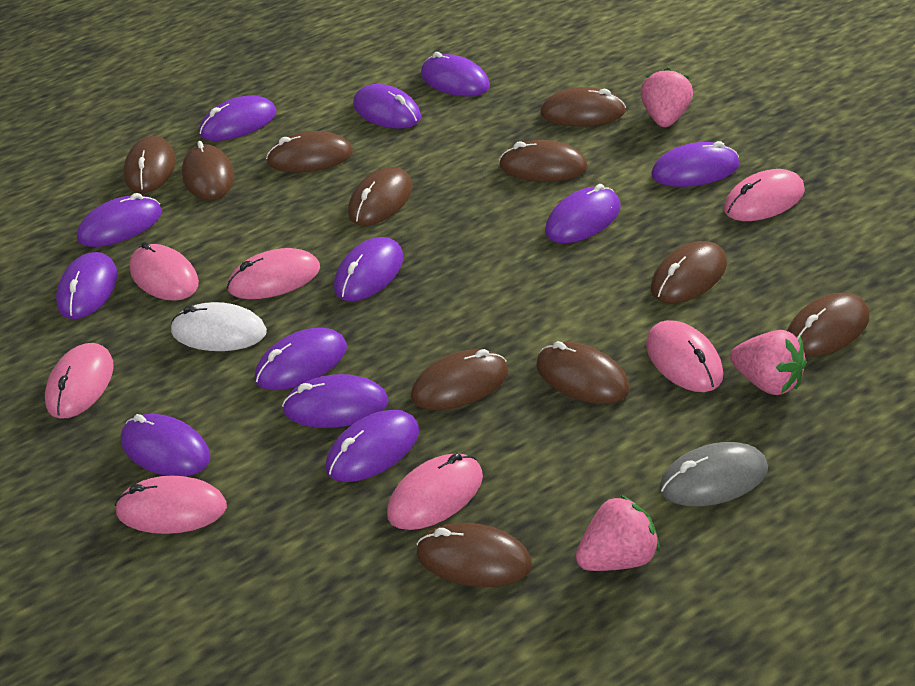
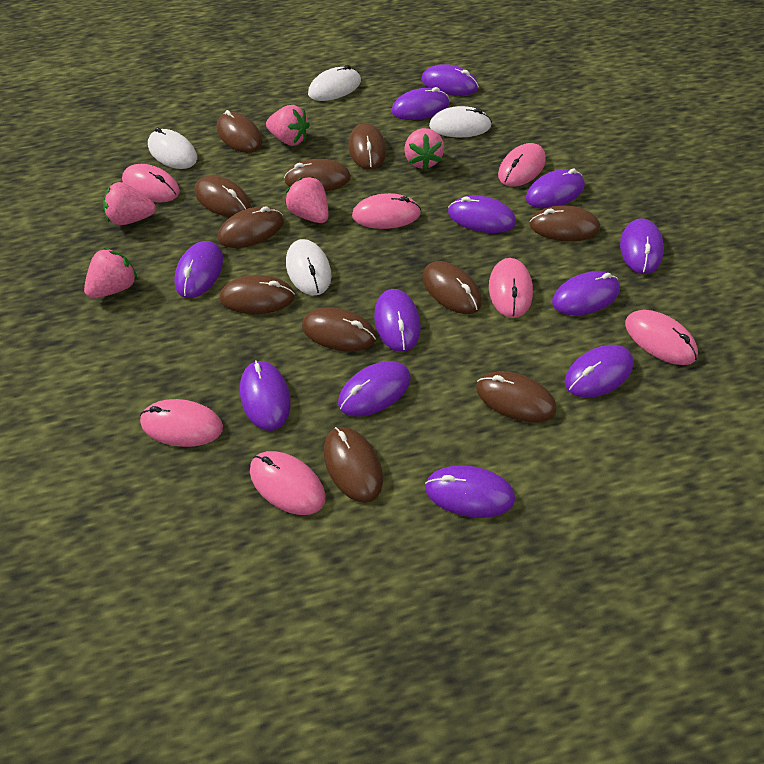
grey mouse: 1 -> 0
pink strawberry: 3 -> 5
white mouse: 1 -> 4

